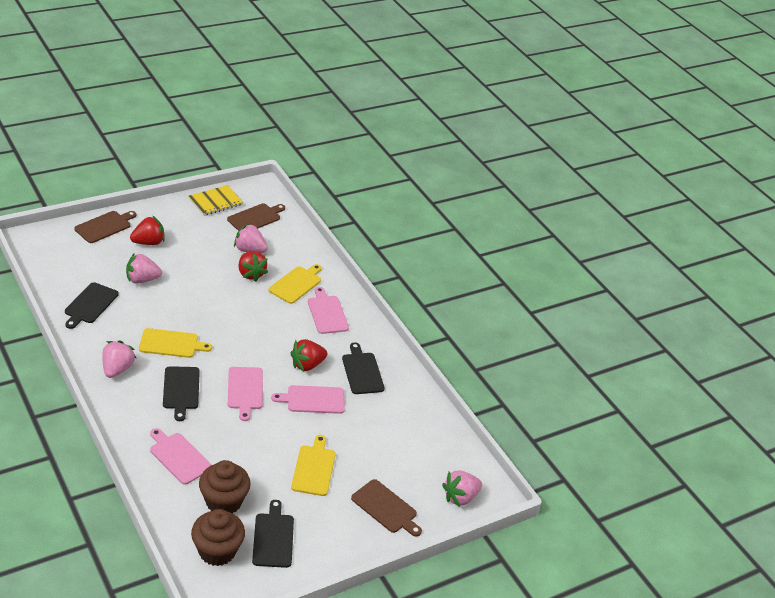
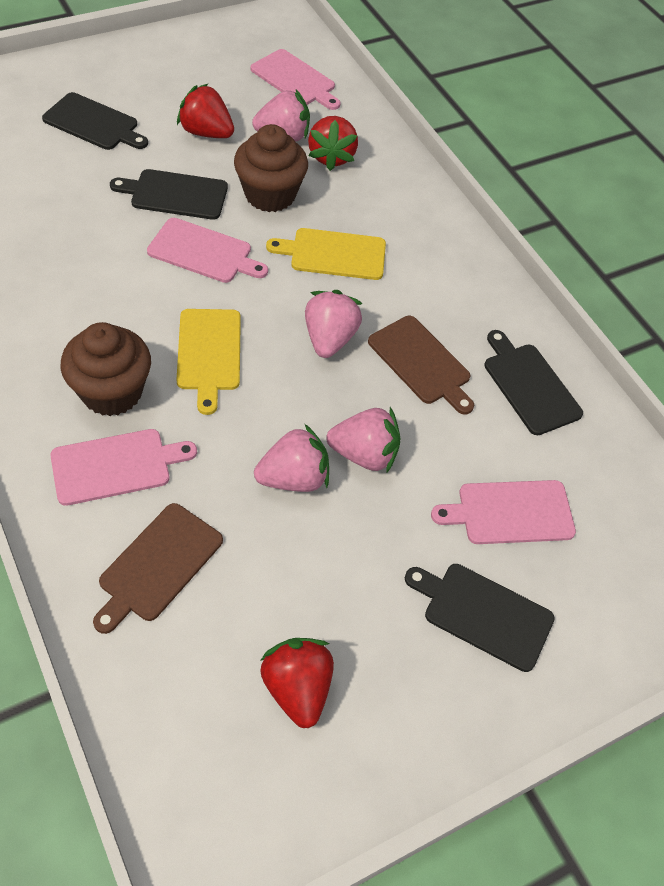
brown cutting board: 3 -> 2
yellow cutting board: 3 -> 2
yellow notebook: 1 -> 0

